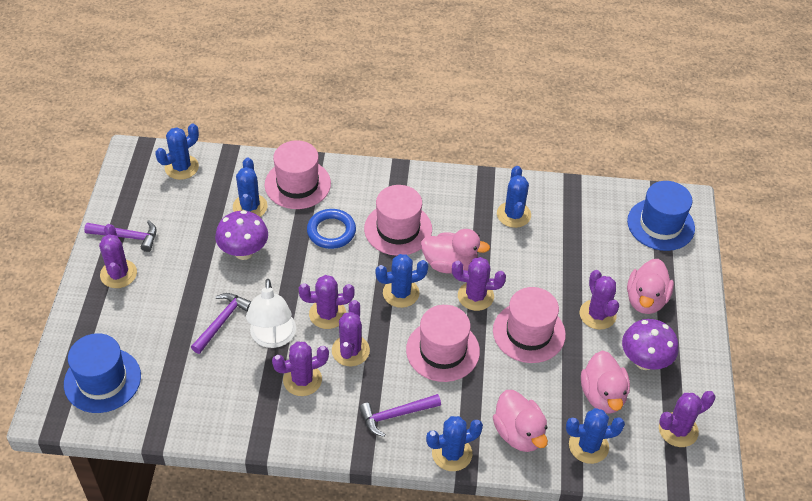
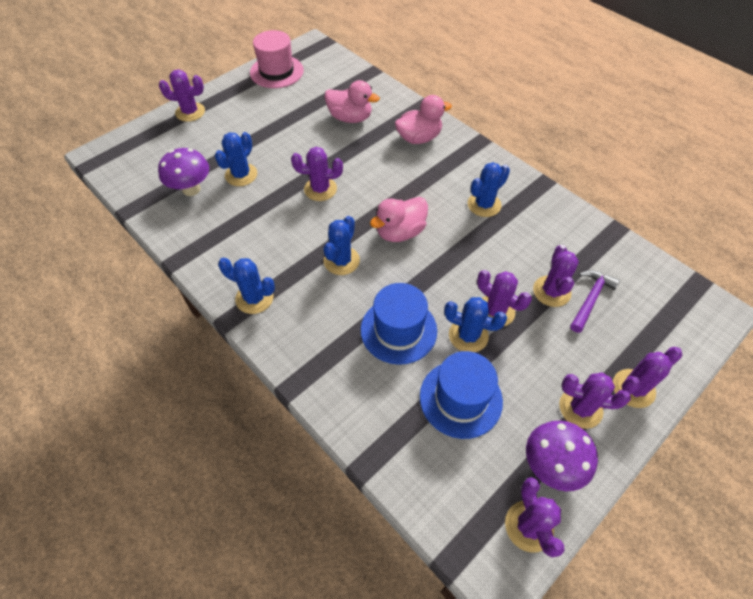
blue cactus: 6 -> 5
blue ring: 1 -> 0
pink duck: 4 -> 3
pink hat: 4 -> 1
purple hammer: 3 -> 1
white lamp: 1 -> 0

